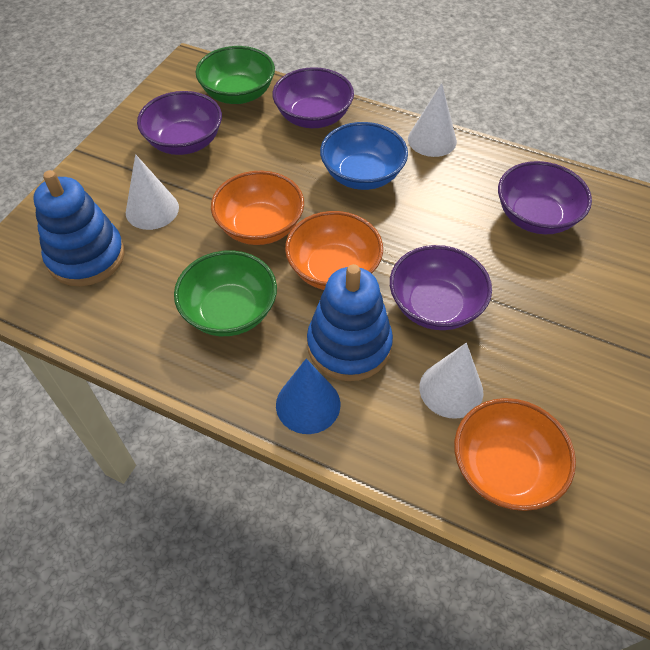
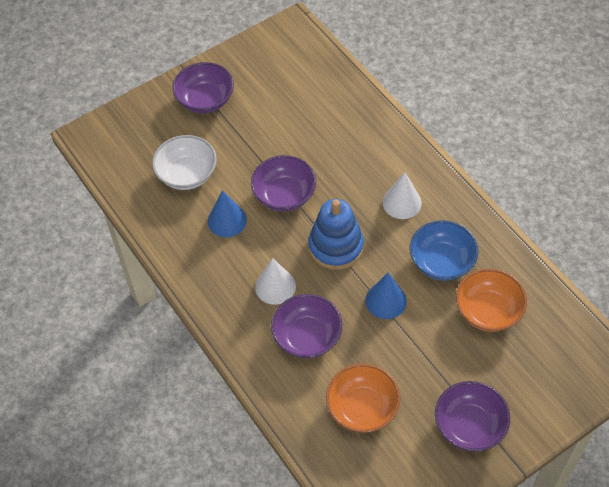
blue cone: 1 -> 2
blue stacking toy: 2 -> 1
green bowl: 2 -> 0
orange bowl: 3 -> 2
white bowl: 0 -> 1
white cone: 3 -> 2

